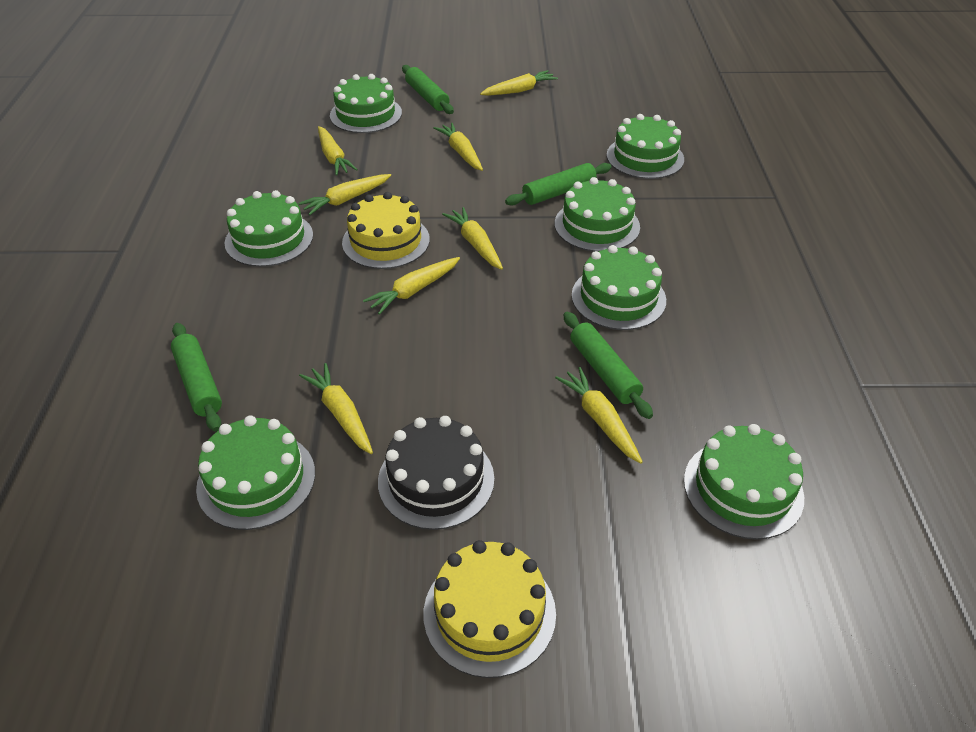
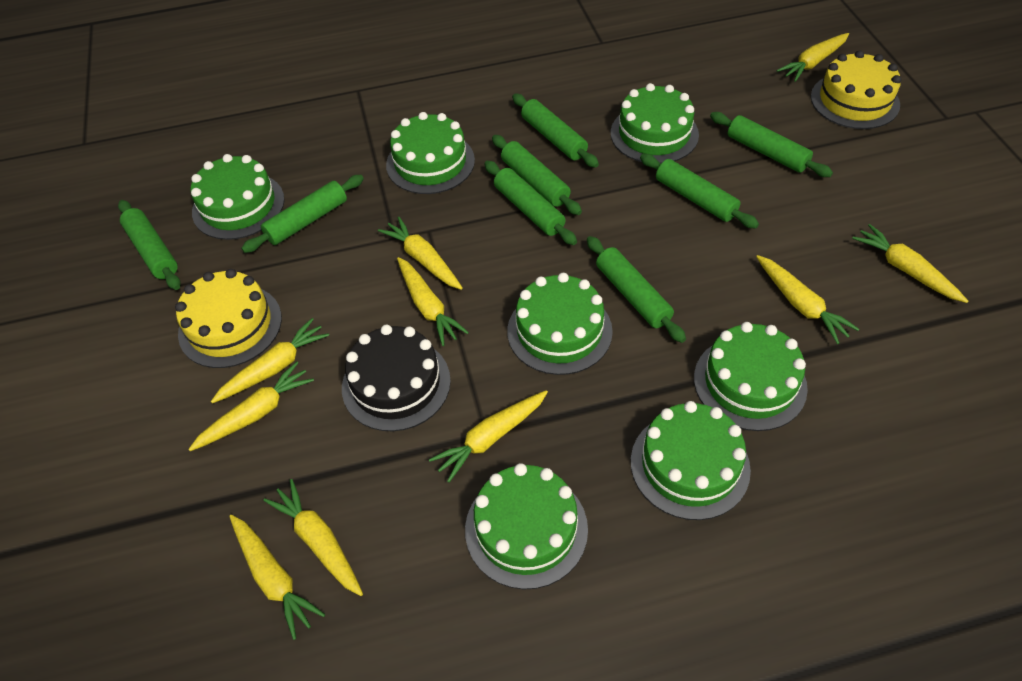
green rolling pin: 4 -> 8
yellow carrot: 8 -> 10

